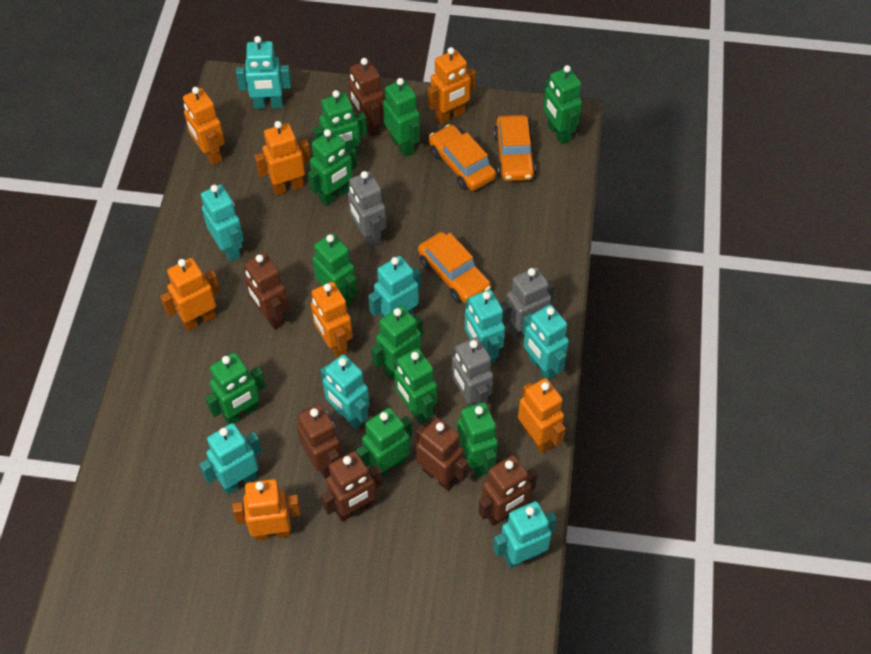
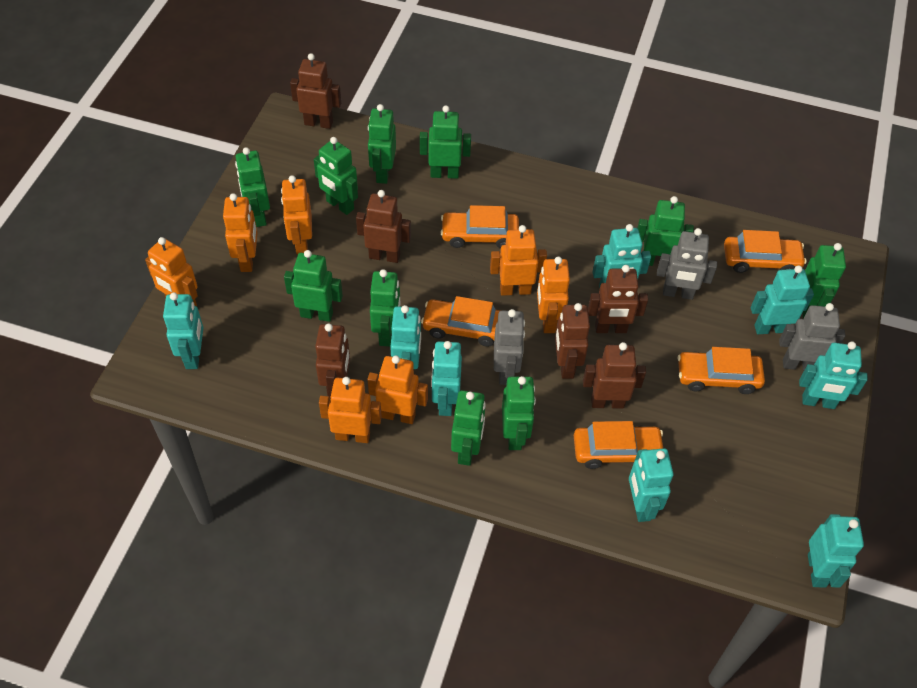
orange car: 3 -> 5

